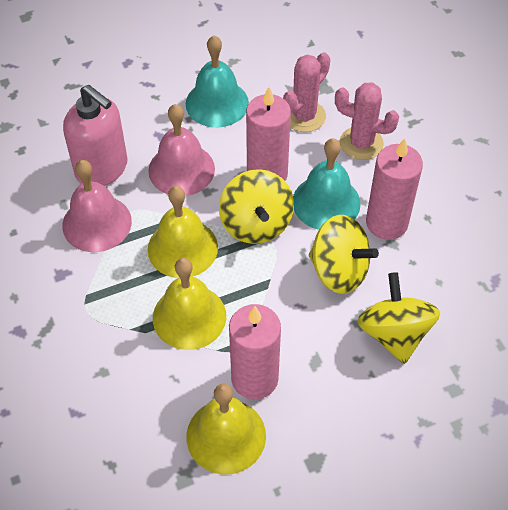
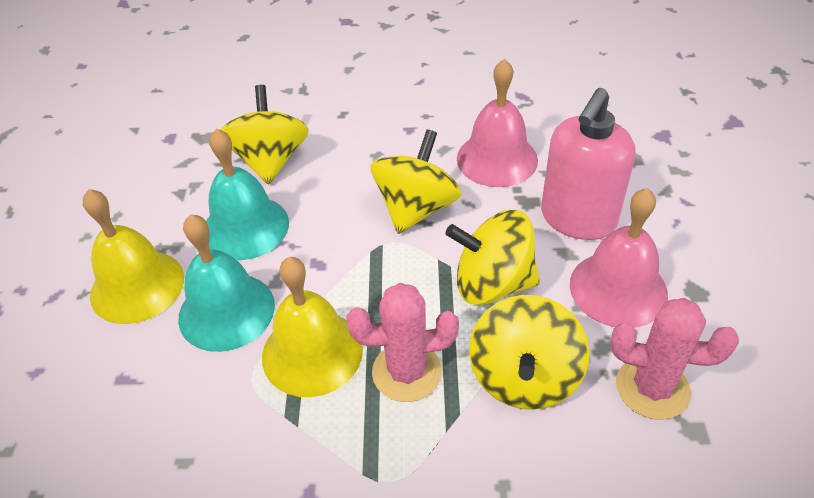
pink candle: 3 -> 0
yellow bell: 3 -> 2
yellow spinning top: 3 -> 4

